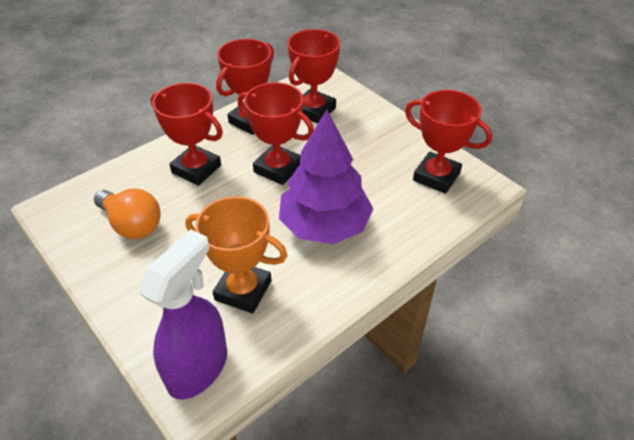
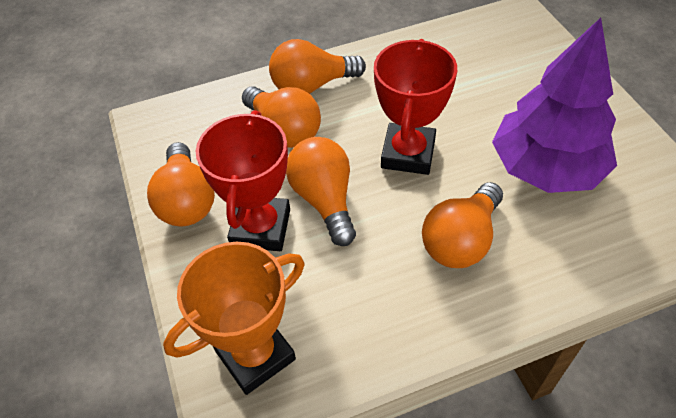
orange light bulb: 1 -> 5
purple spray bottle: 1 -> 0
red trophy: 5 -> 2

